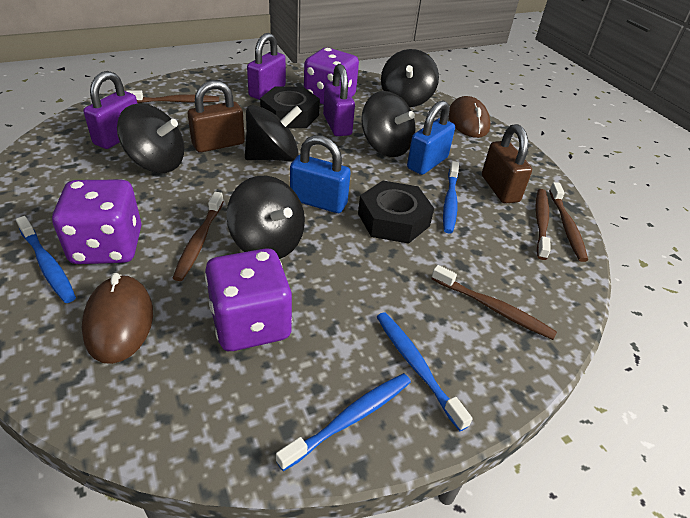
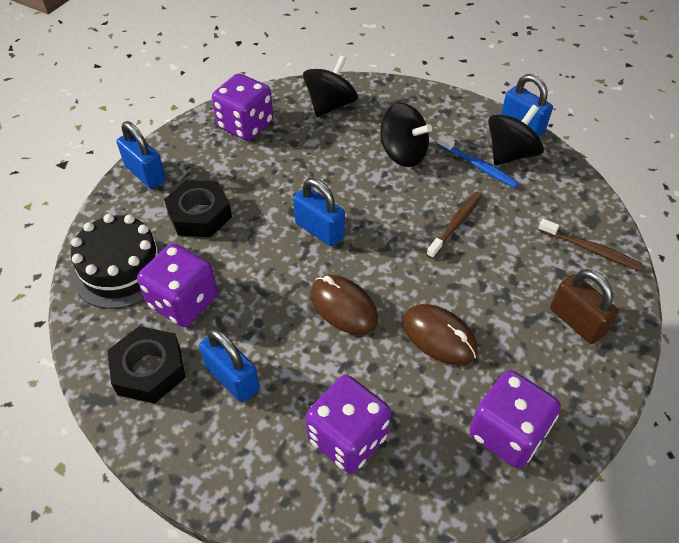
black cake: 0 -> 1
black spinning top: 5 -> 3
blue padlock: 2 -> 4
blue toothbrush: 4 -> 1
brown padlock: 2 -> 1
brown toothbrush: 5 -> 2
purple dice: 3 -> 4
purple padlock: 3 -> 0

